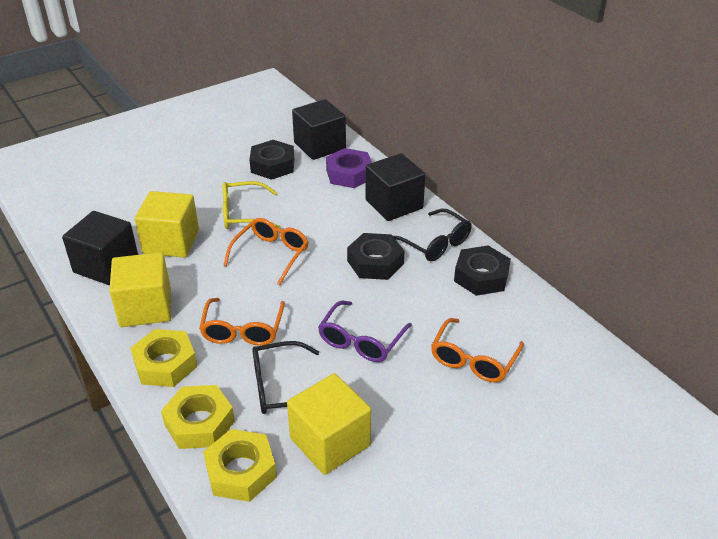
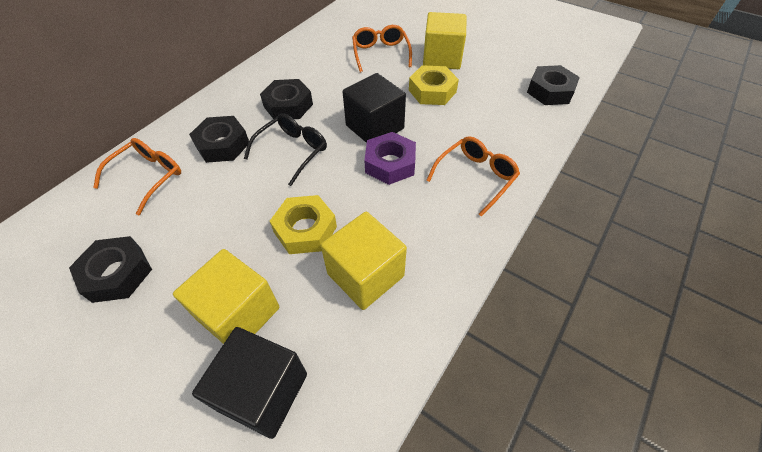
black cube: 3 -> 2
black glasses: 2 -> 1
black nut: 3 -> 4
purple glasses: 1 -> 0
yellow glasses: 1 -> 0
yellow nut: 3 -> 2

